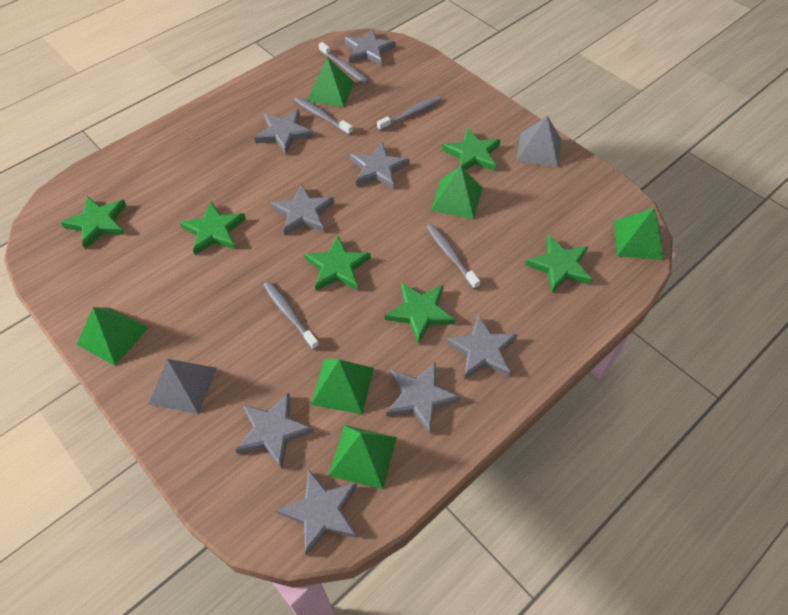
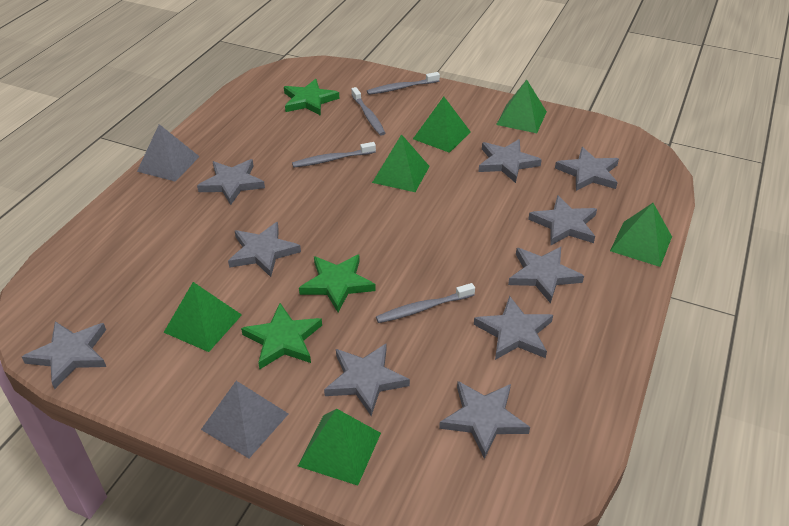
green star: 6 -> 3
grey star: 8 -> 10
grey toothbrush: 5 -> 4

